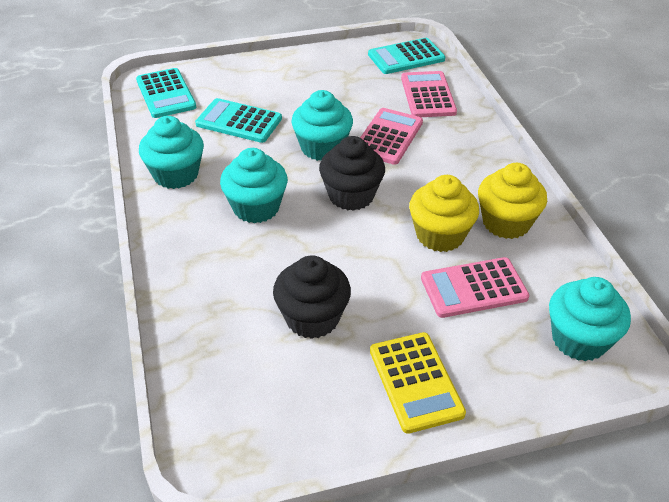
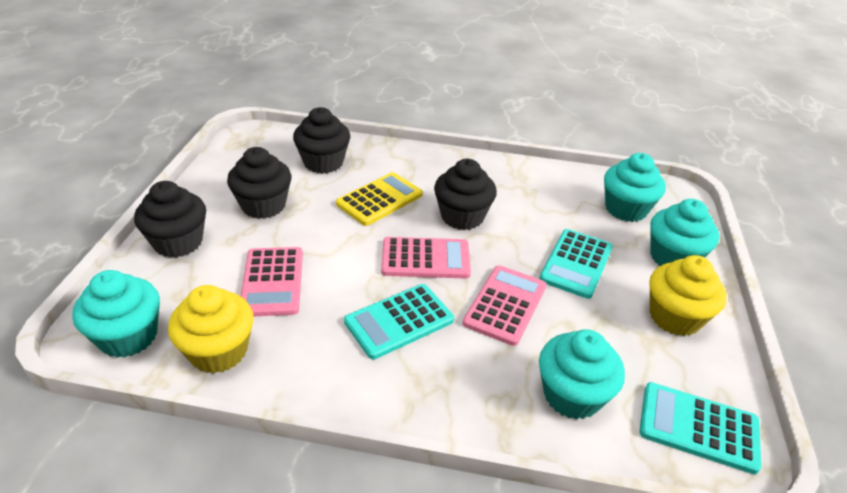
black cupcake: 2 -> 4

